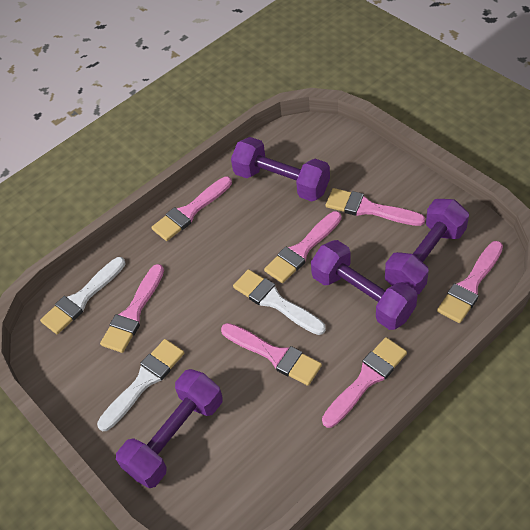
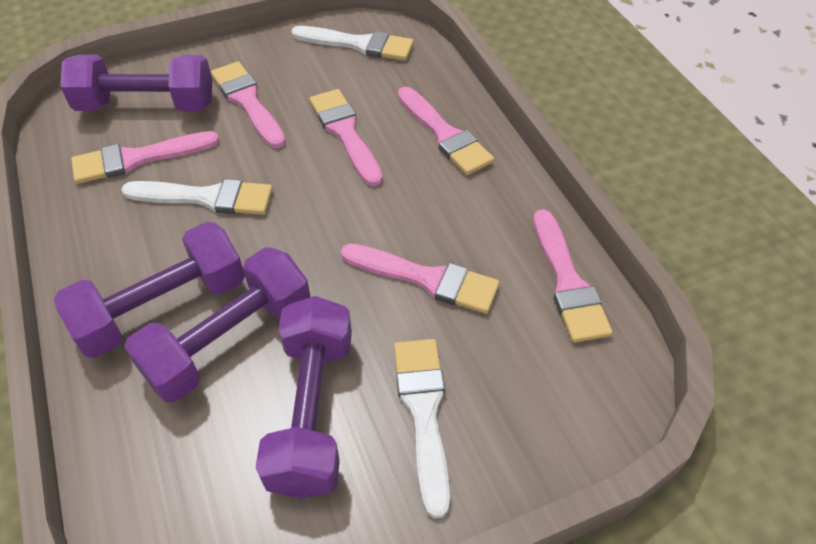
pink brush: 7 -> 6

